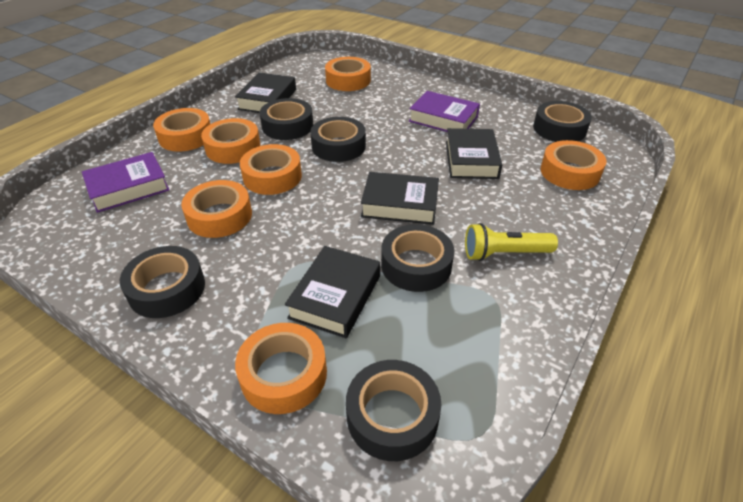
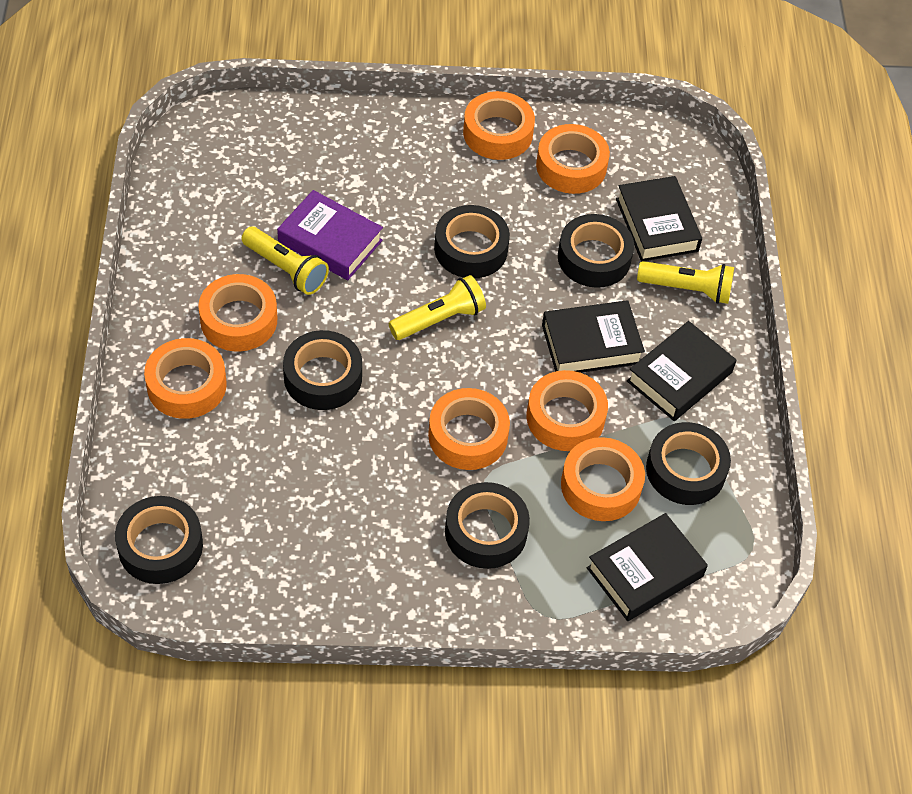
purple book: 2 -> 1
yellow flashlight: 1 -> 3

